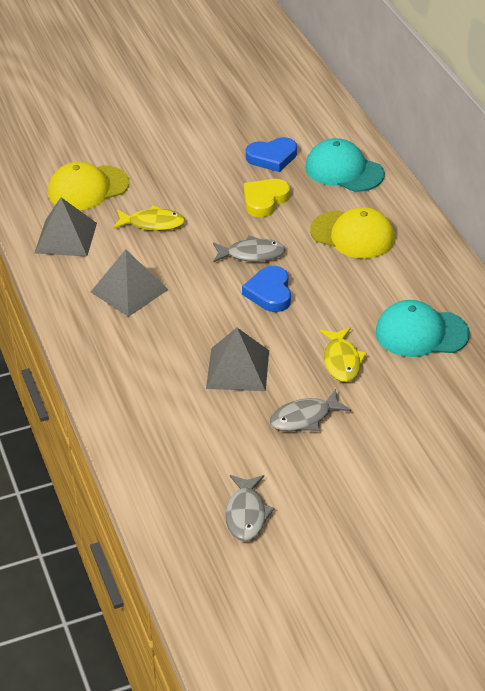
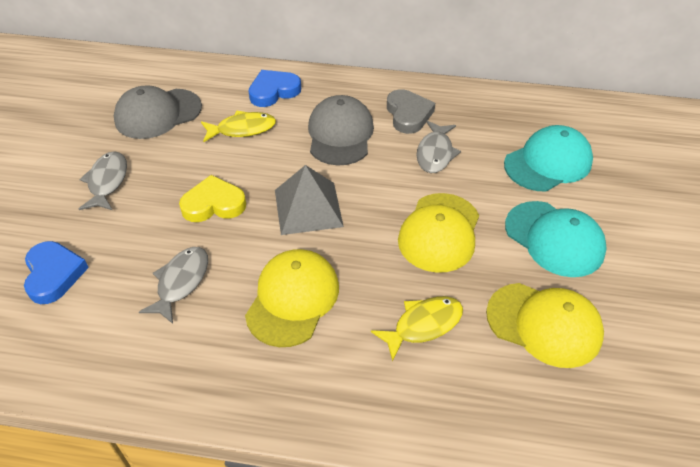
grey cap: 0 -> 2
grey heart: 0 -> 1
grey pyramid: 3 -> 1
yellow cap: 2 -> 3

